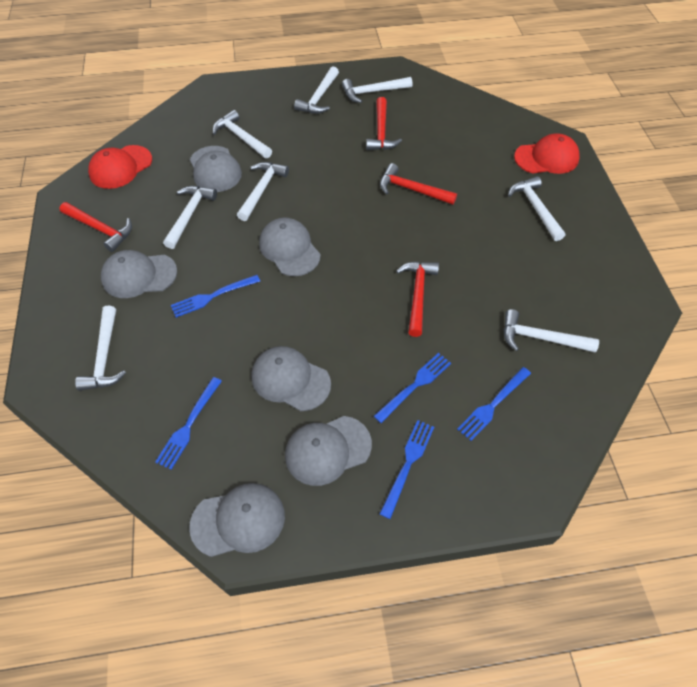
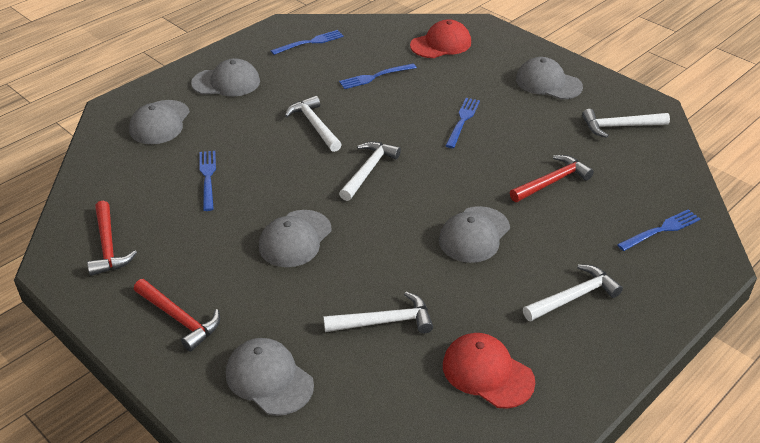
red hammer: 4 -> 3
white hammer: 8 -> 5

